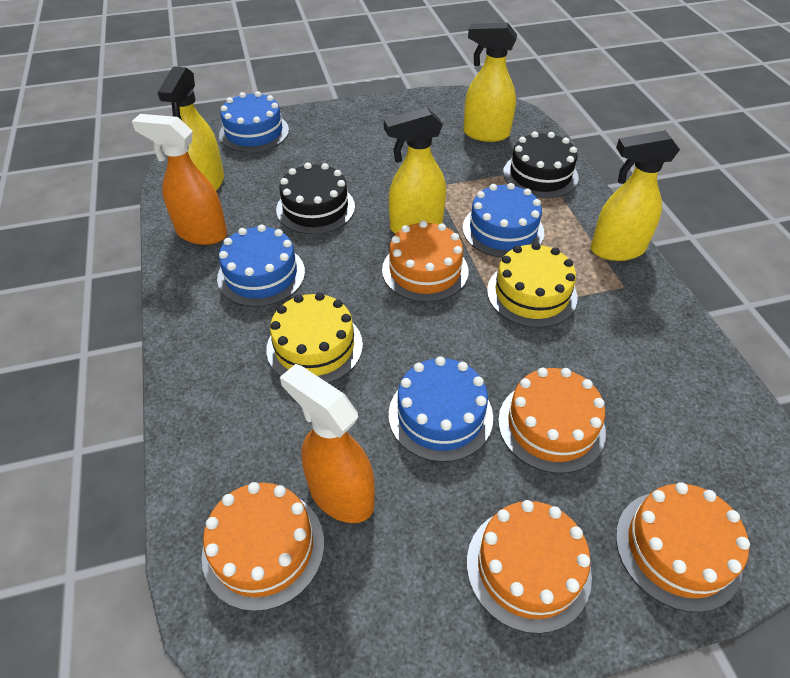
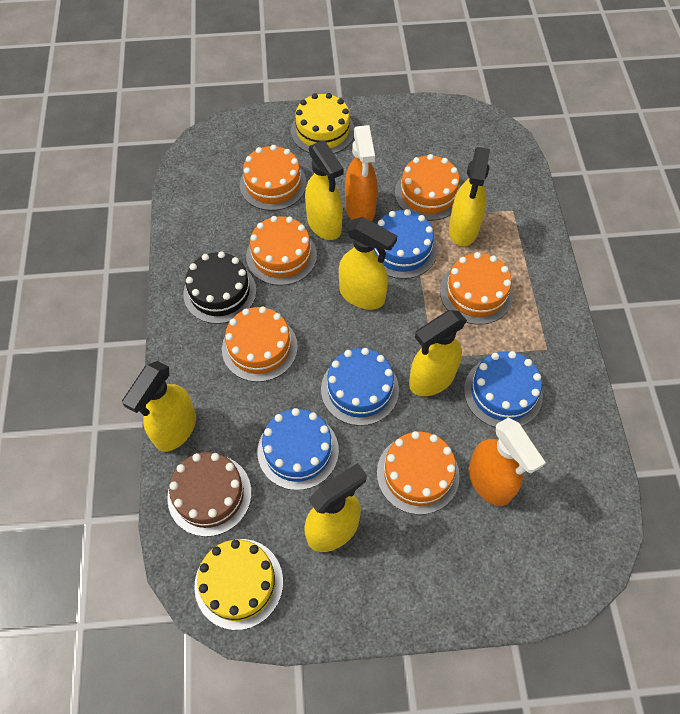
black cake: 2 -> 1
brown cake: 0 -> 1
orange cake: 5 -> 6
yellow spray bottle: 4 -> 6

